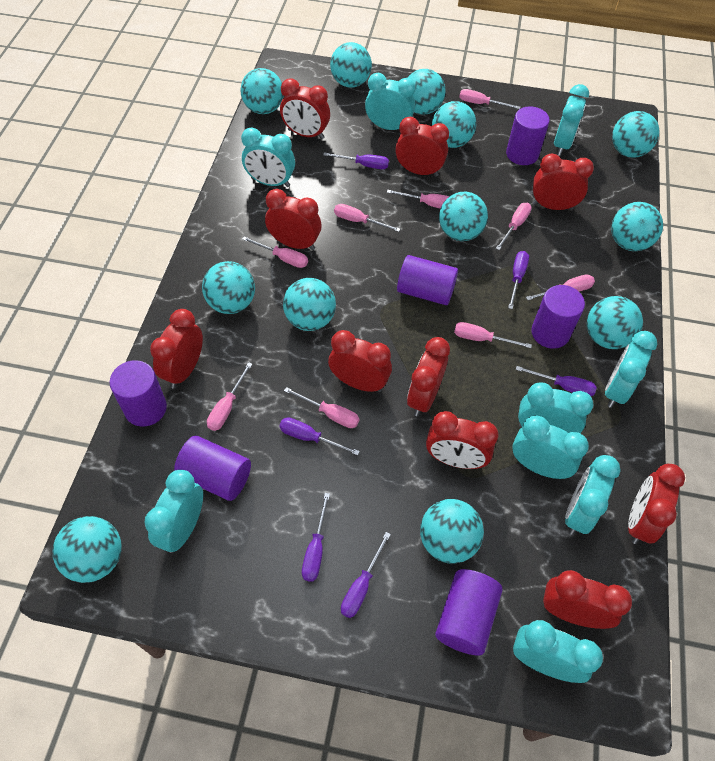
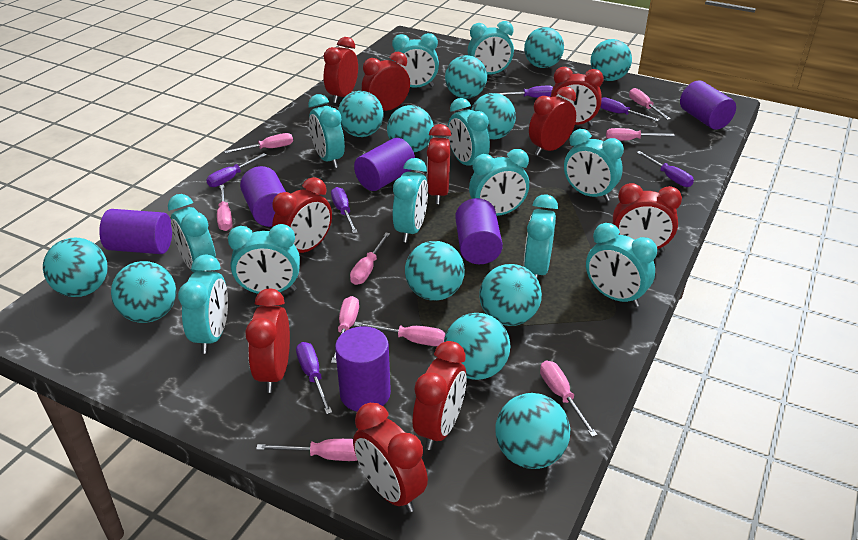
turquoise clock: 9 -> 12

